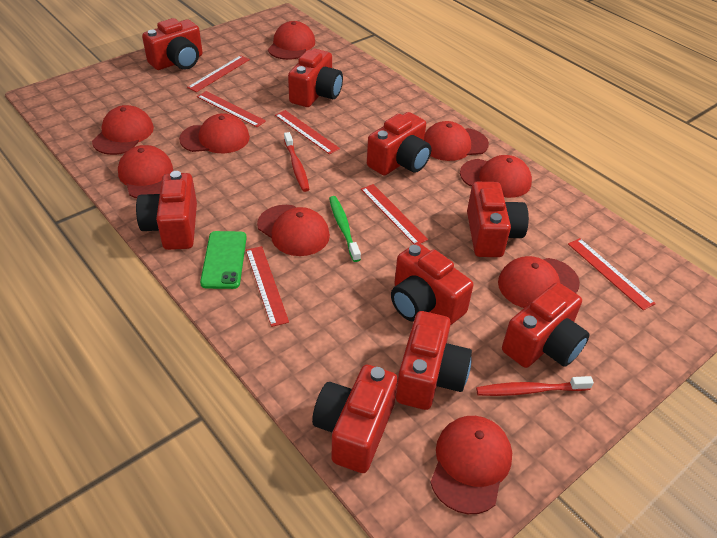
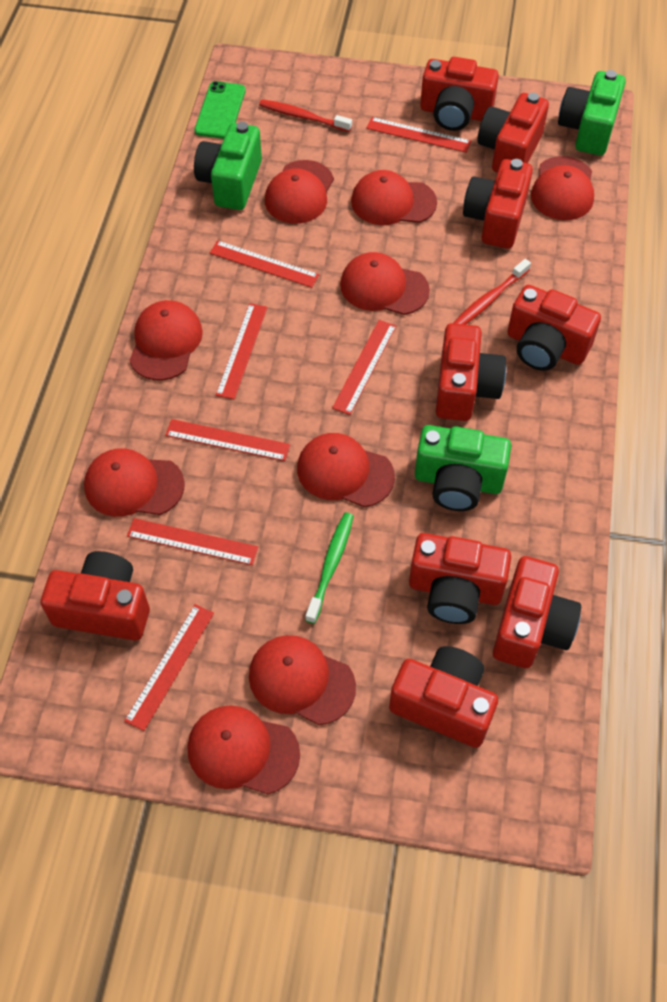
green camera: 0 -> 3
red ruler: 6 -> 7

